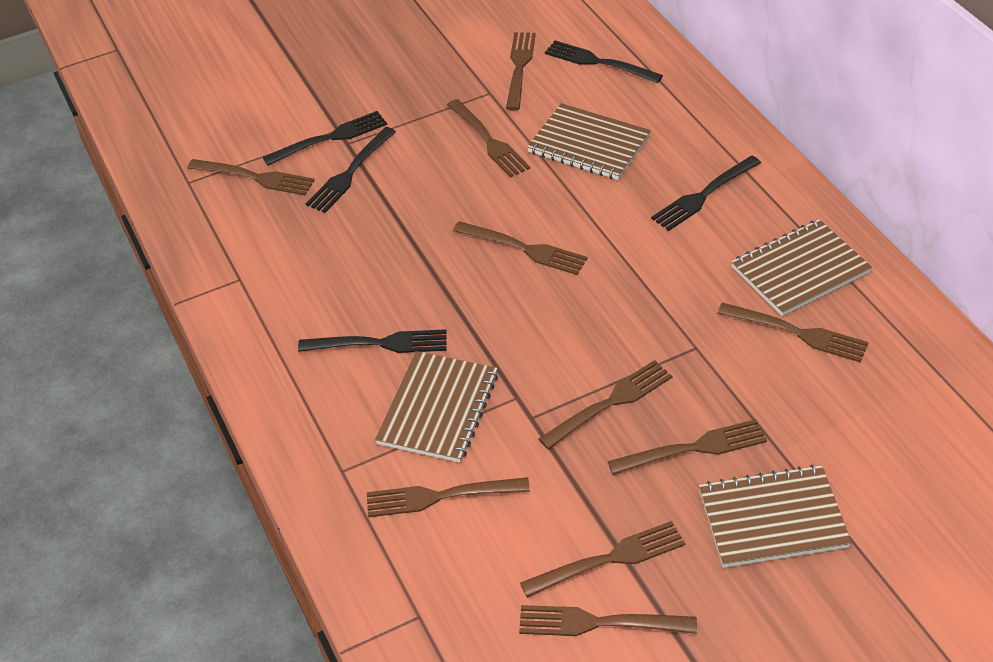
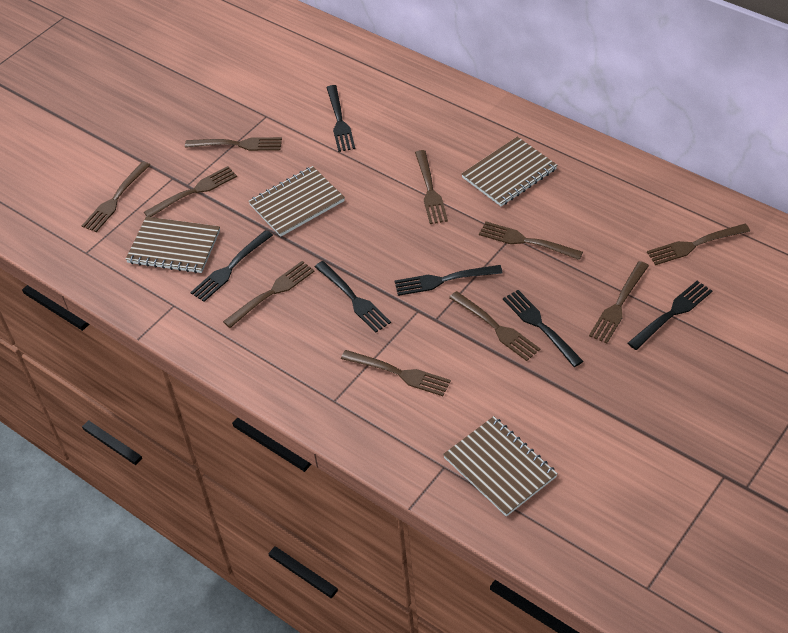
black fork: 5 -> 6

